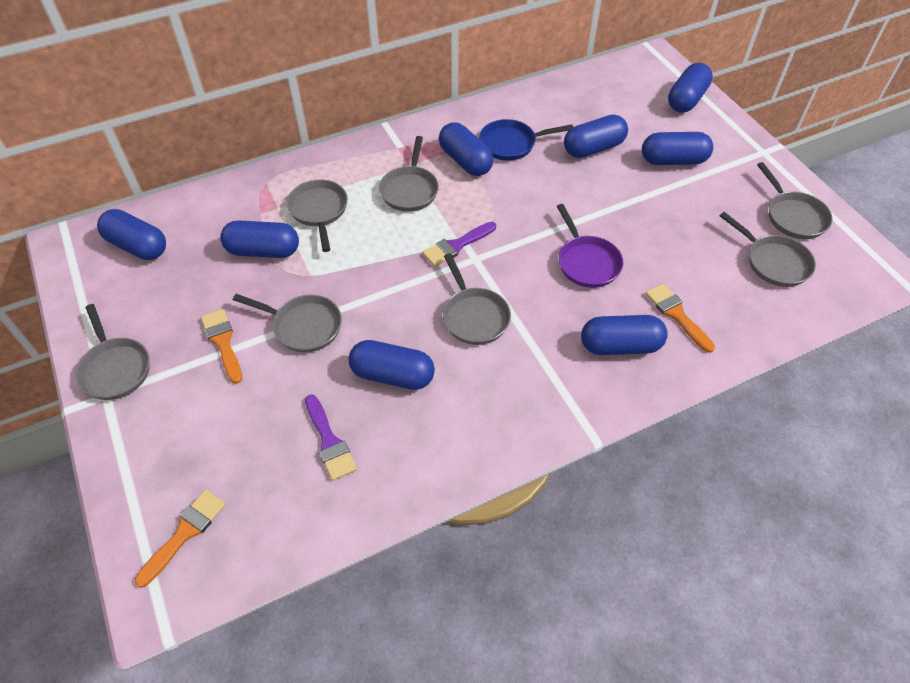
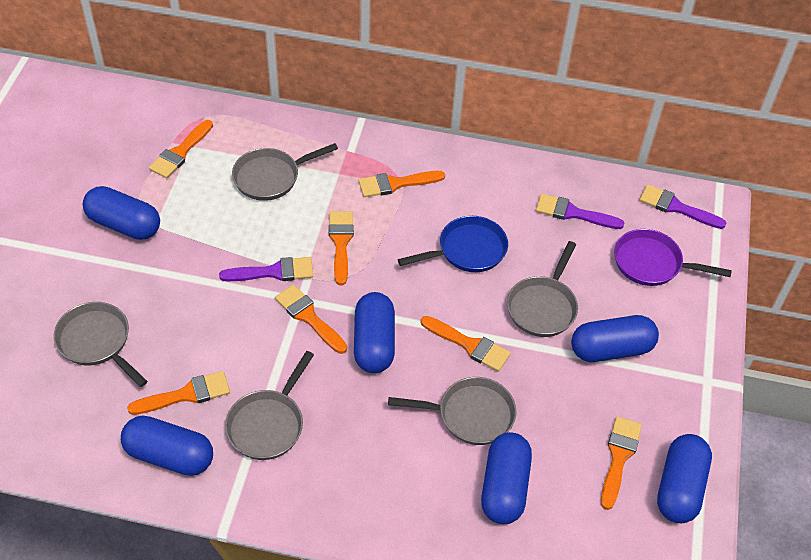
blue capsule: 8 -> 6
grey pan: 7 -> 5
orange brush: 3 -> 7
purple brush: 2 -> 3

